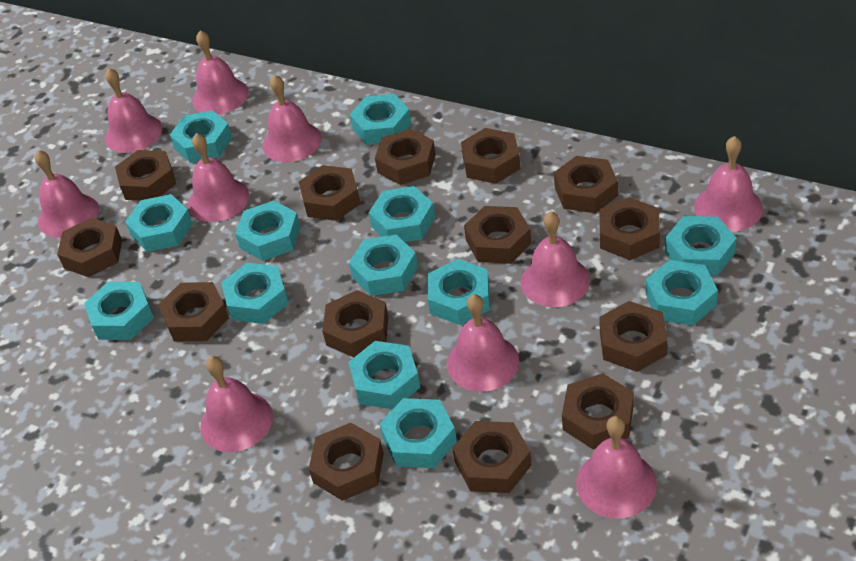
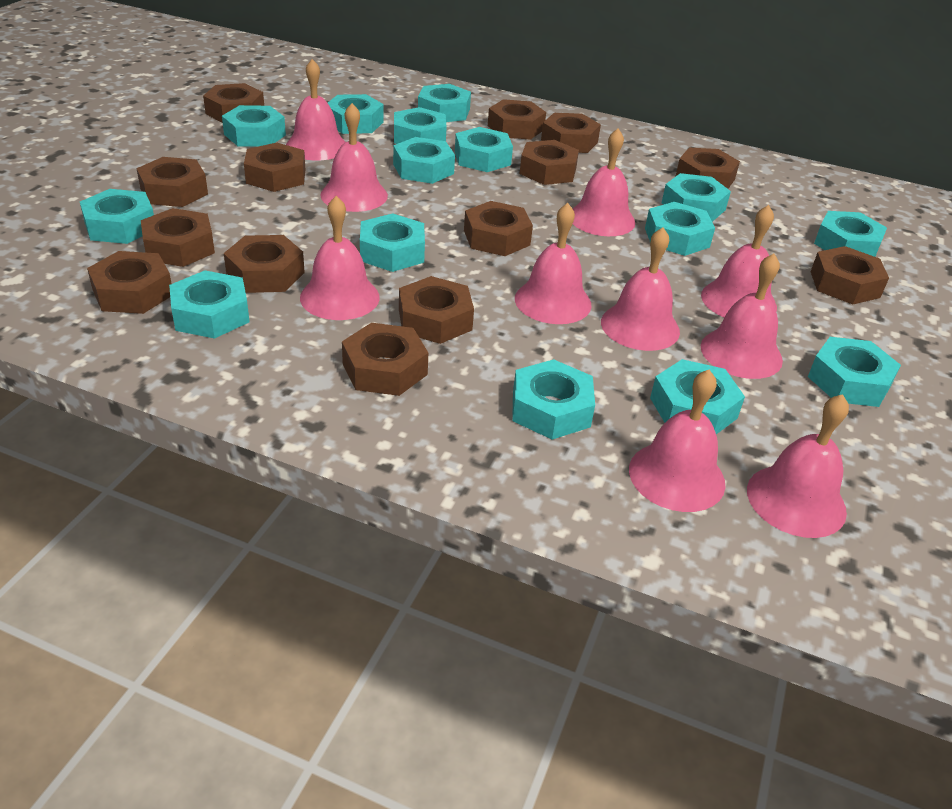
turquoise nut: 13 -> 15

